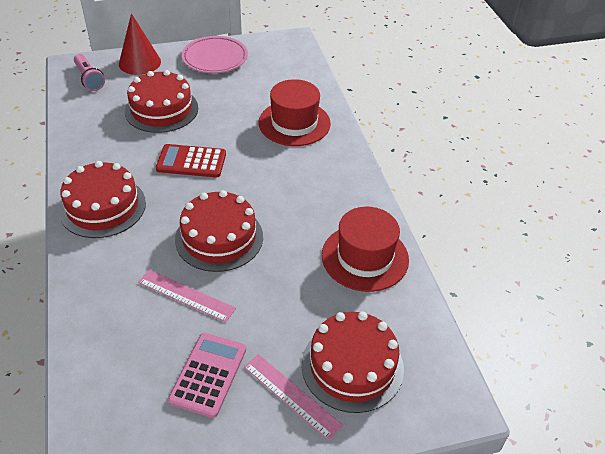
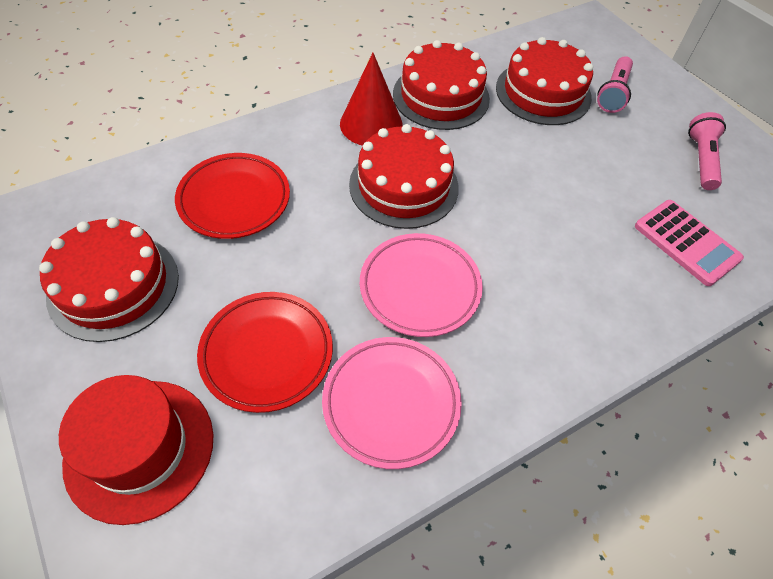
pink flashlight: 1 -> 2
pink plate: 1 -> 2
pink ruler: 2 -> 0
red calculator: 1 -> 0
red hat: 2 -> 1
red plate: 0 -> 2

